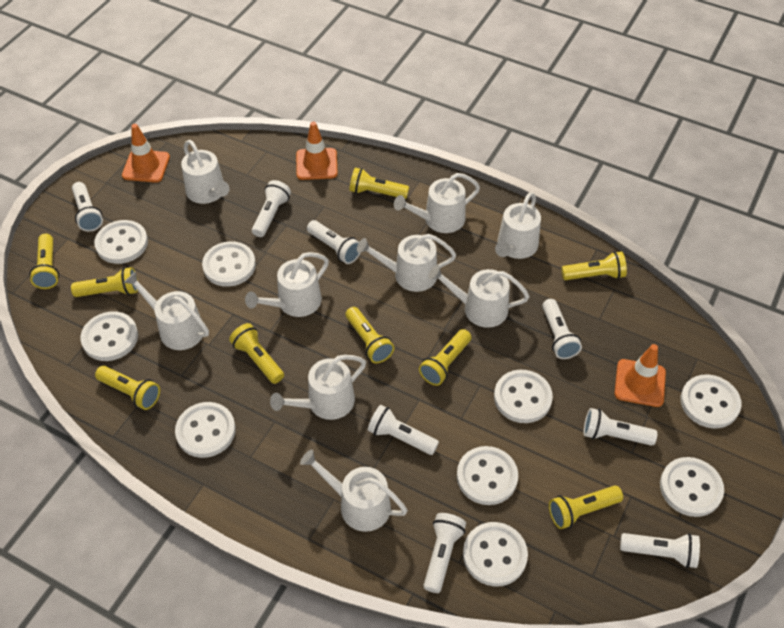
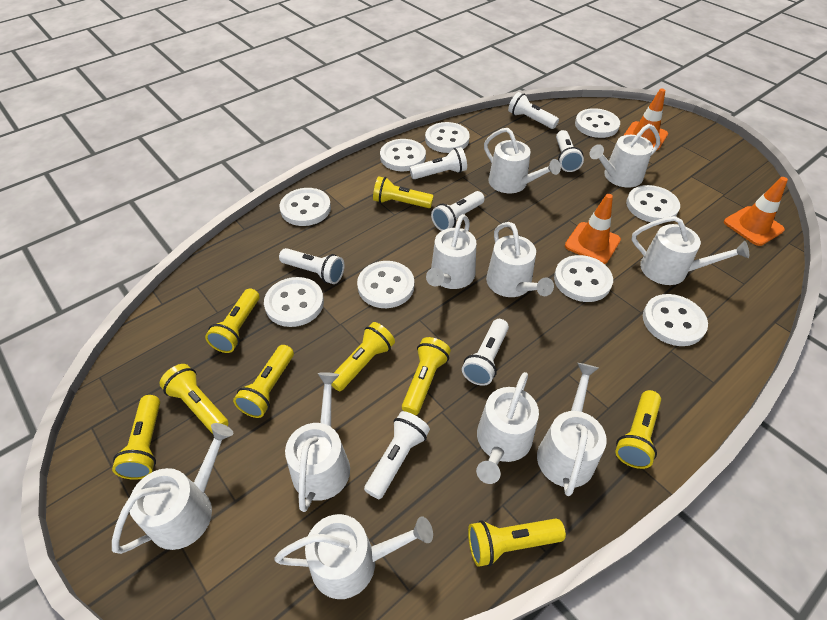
white flashlight: 8 -> 7
white watering can: 9 -> 10

